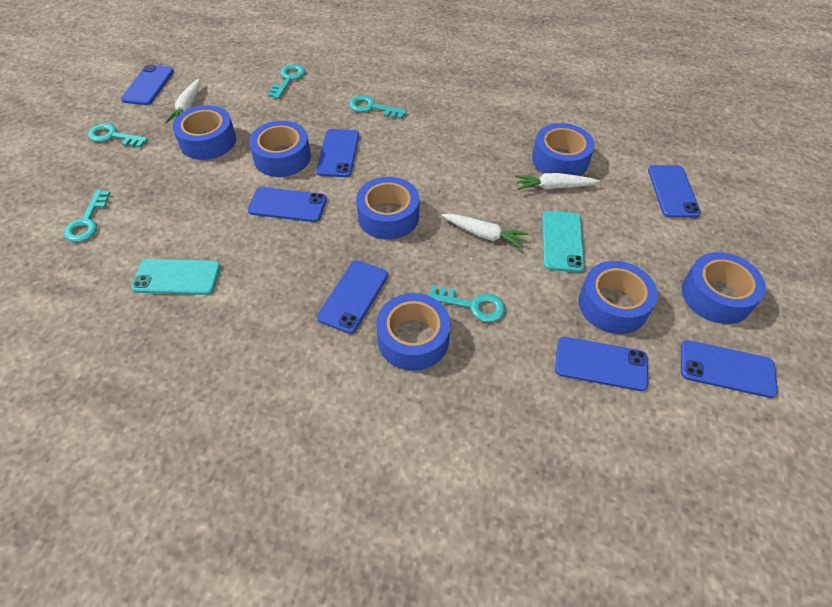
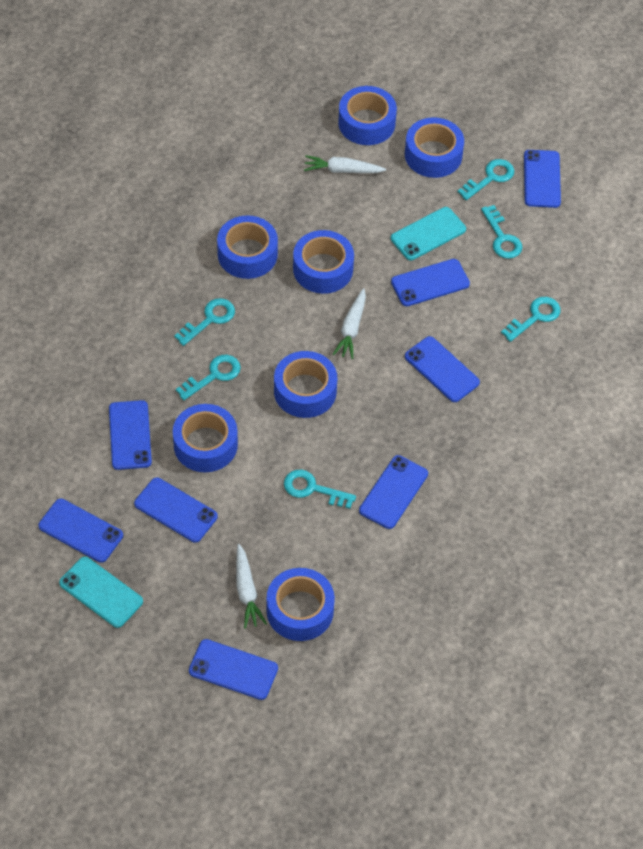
blue phone: 7 -> 8
turquoise key: 5 -> 6

